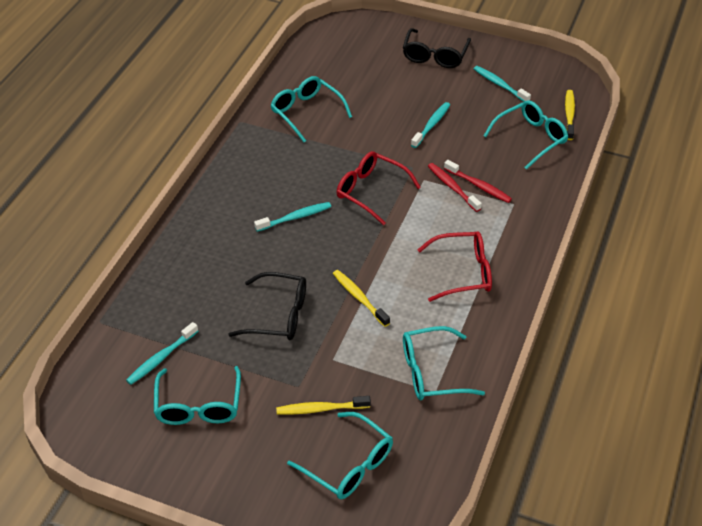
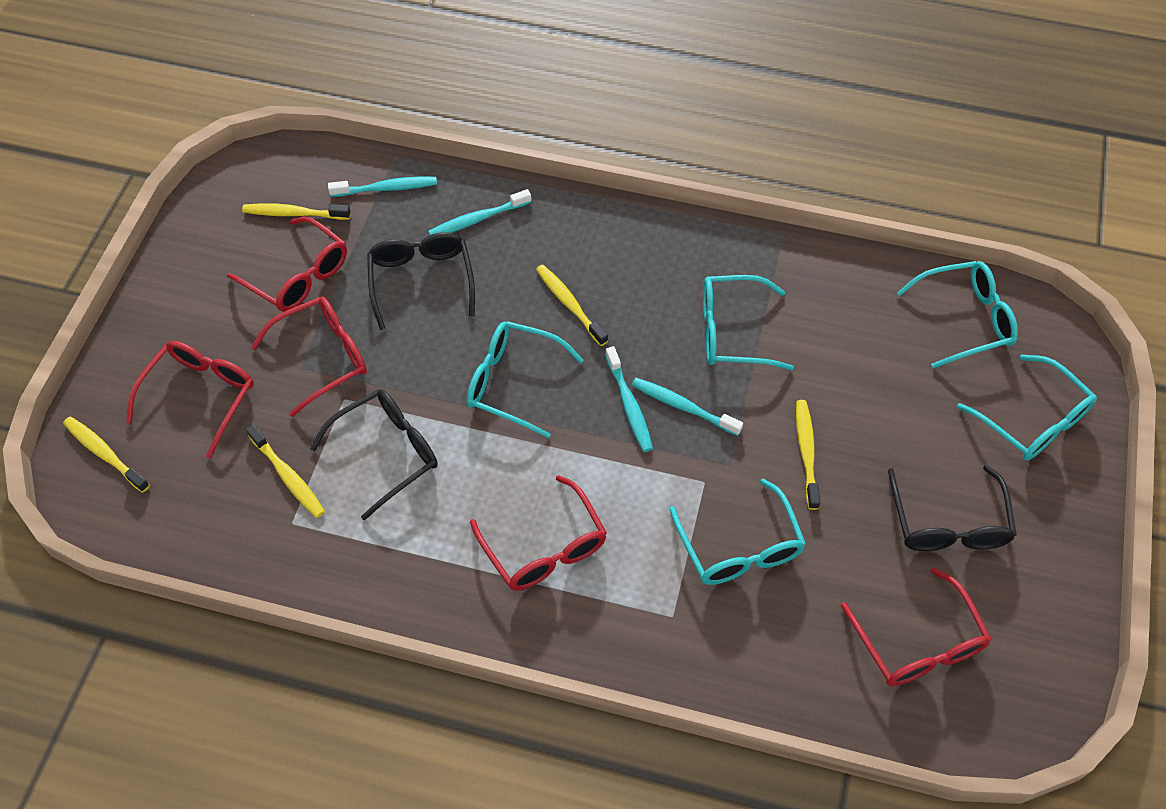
black glasses: 2 -> 3
red glasses: 2 -> 5
red toothbrush: 2 -> 0
yellow toothbrush: 3 -> 5

